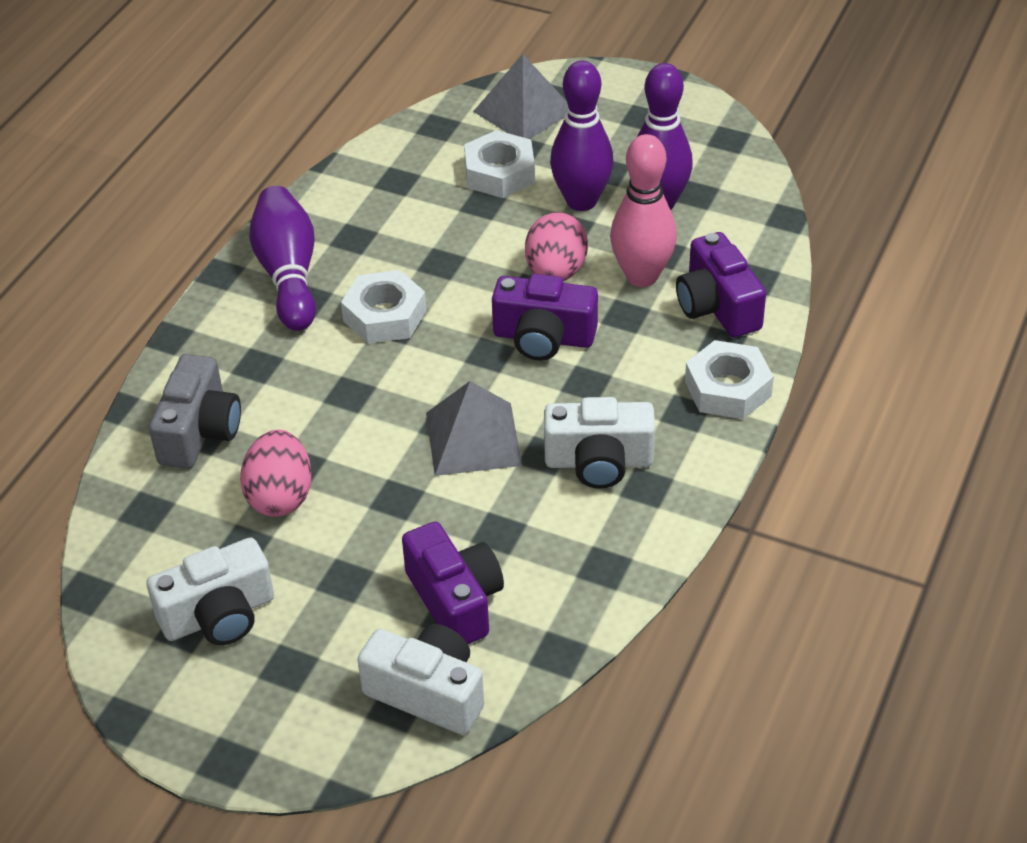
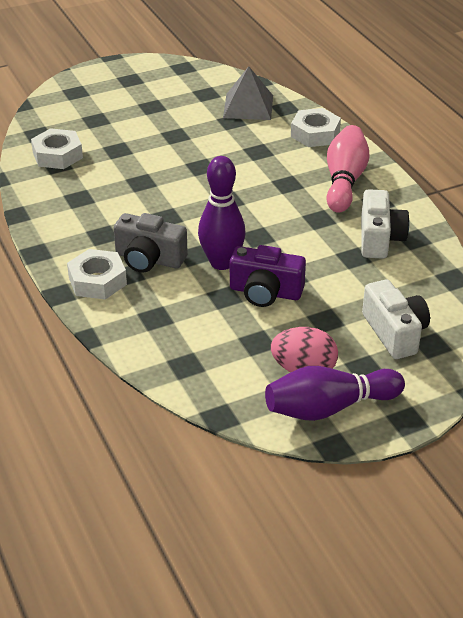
grey pyramid: 2 -> 1
pink egg: 2 -> 1
purple bowling pin: 3 -> 2
purple camera: 3 -> 1
white camera: 3 -> 2

